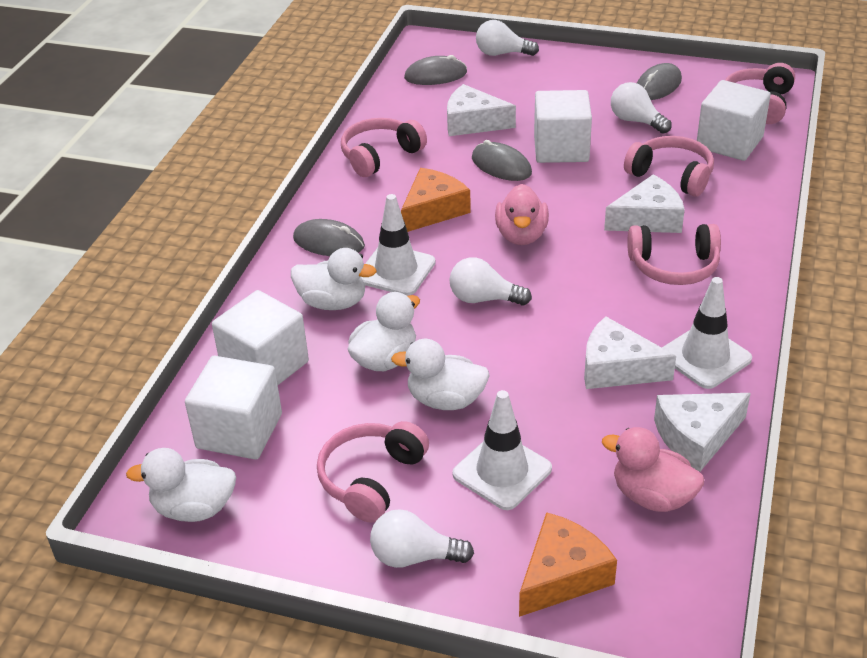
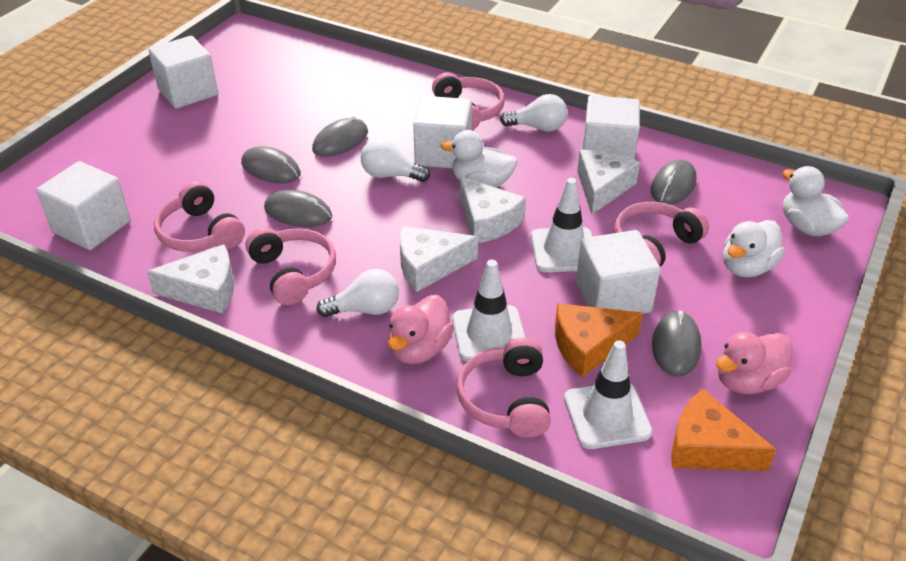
grey mouse: 4 -> 5
white cube: 4 -> 5
white duck: 4 -> 3
white light bulb: 4 -> 3

